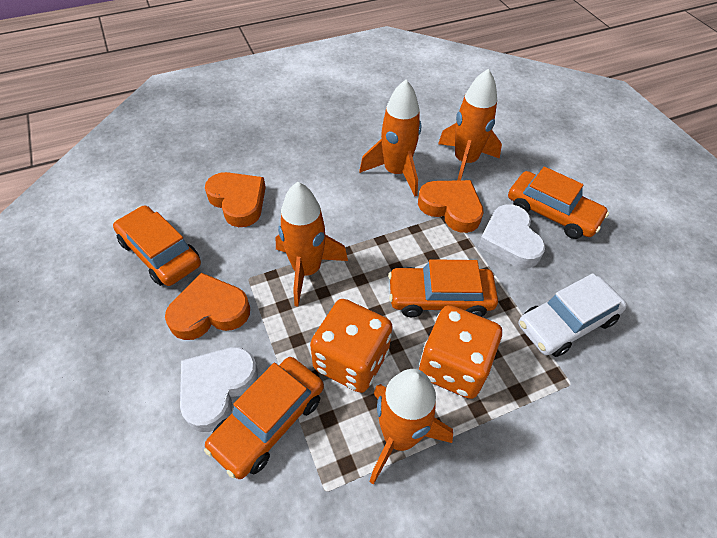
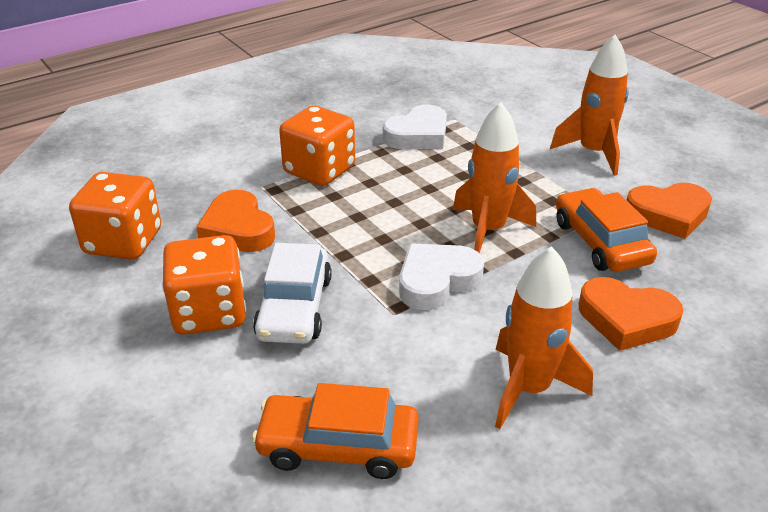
orange car: 4 -> 2
orange dice: 2 -> 3
orange rocket: 4 -> 3

